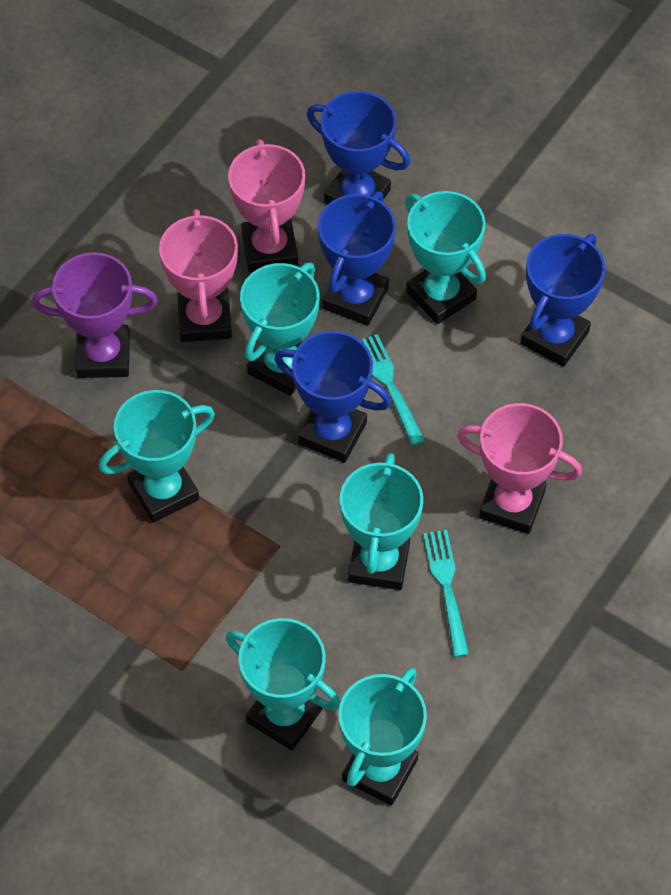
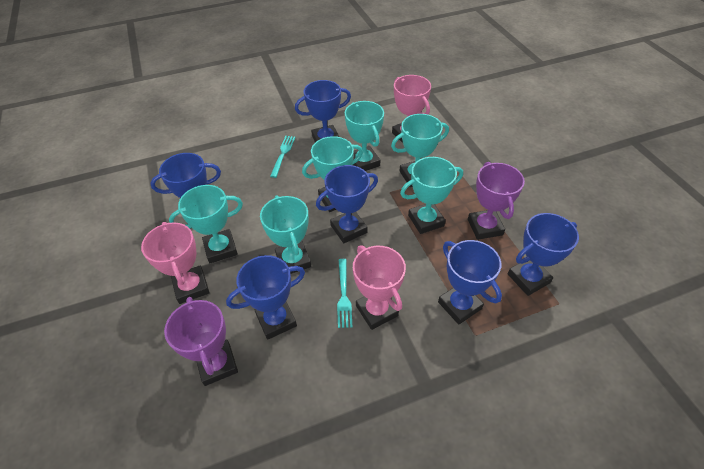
blue trophy: 4 -> 6
purple trophy: 1 -> 2

